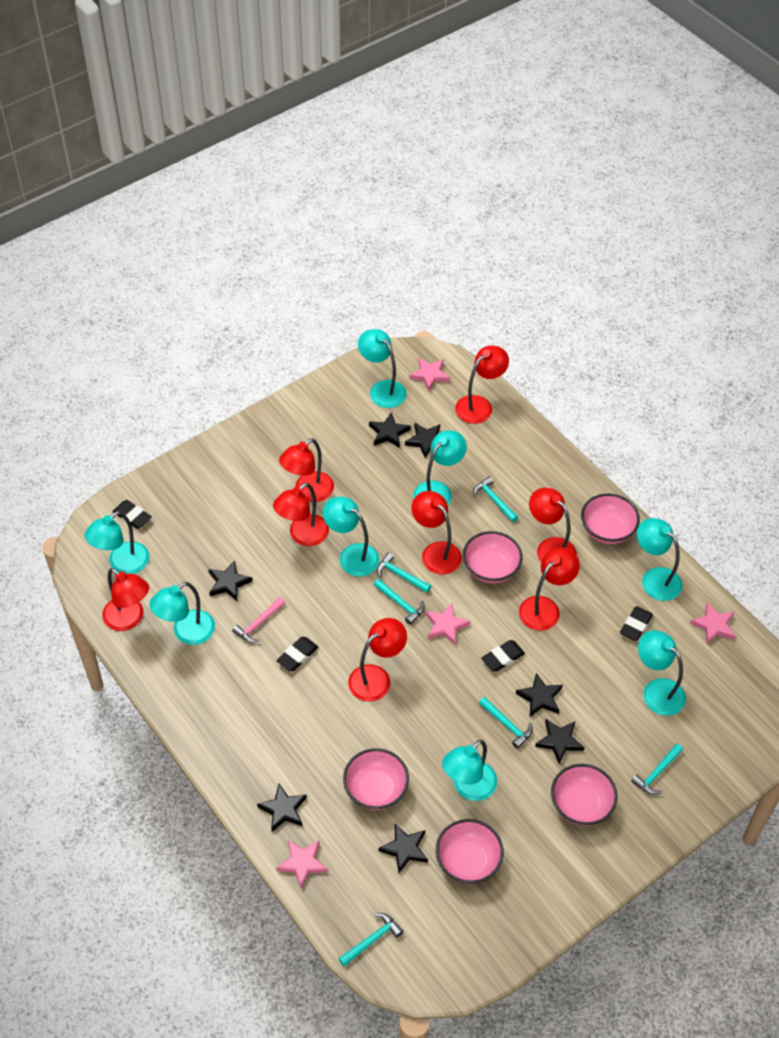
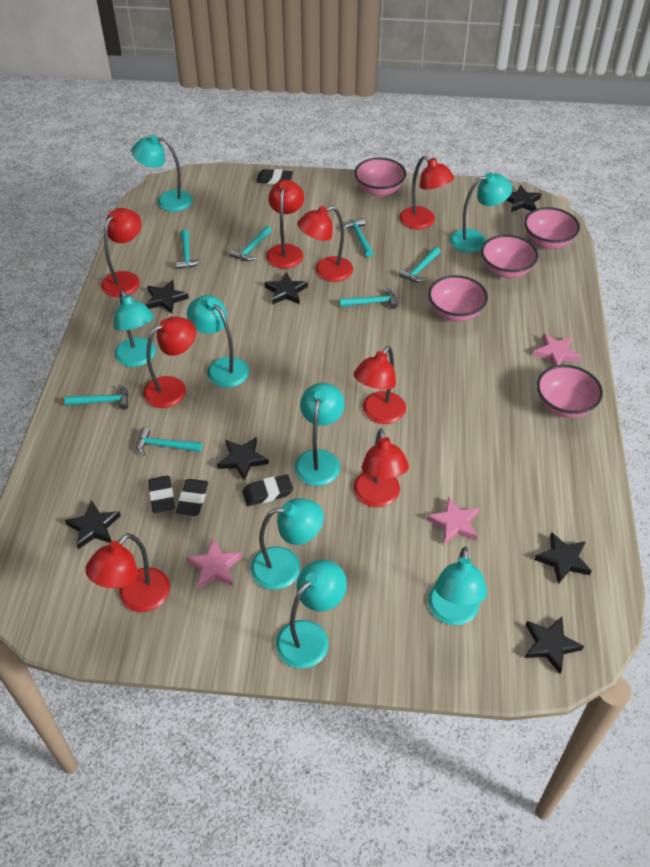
pink hammer: 1 -> 0
pink star: 4 -> 3
turquoise hammer: 6 -> 7

